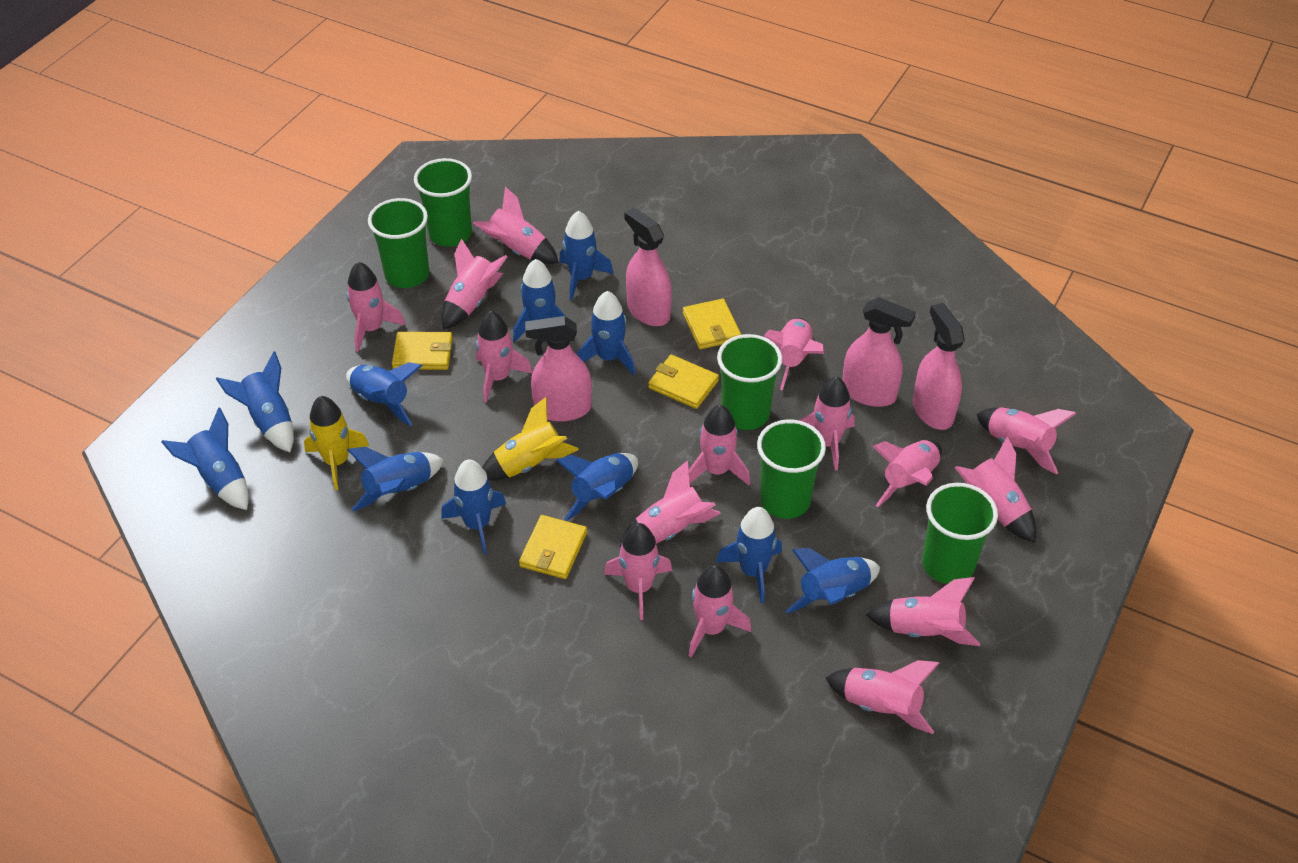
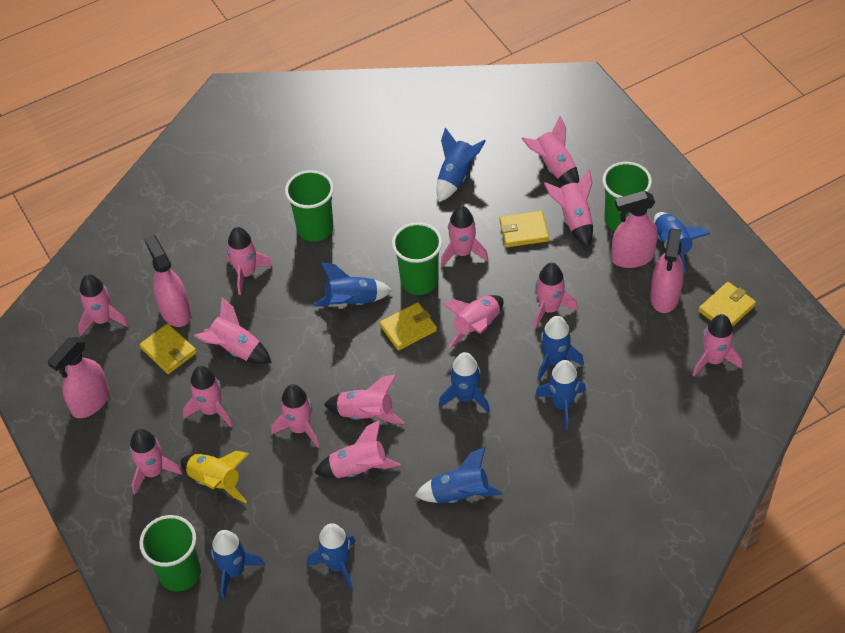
blue rocket: 11 -> 9
green cup: 5 -> 4
pink rocket: 15 -> 14
yellow rocket: 2 -> 1

